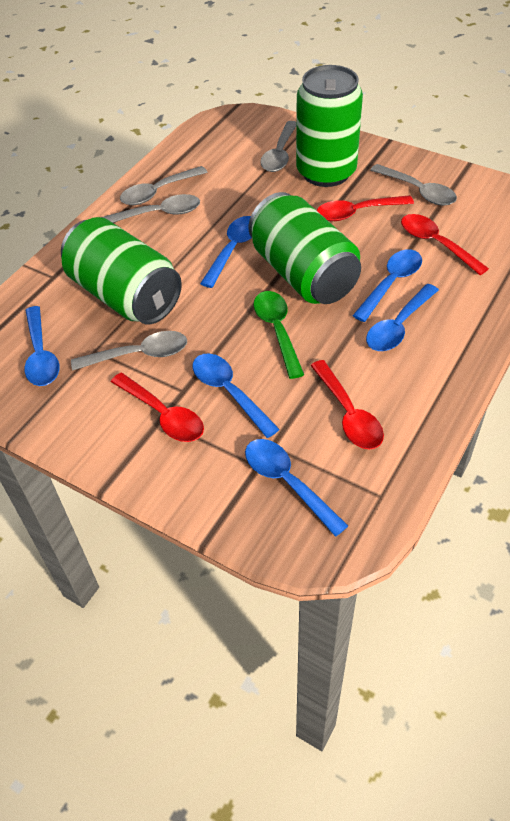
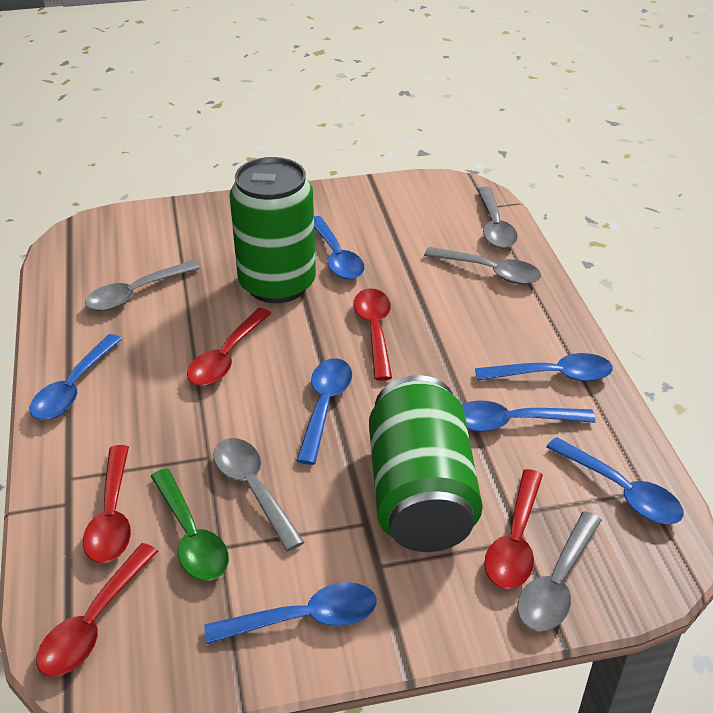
blue spoon: 6 -> 7
green can: 3 -> 2
red spoon: 4 -> 5

